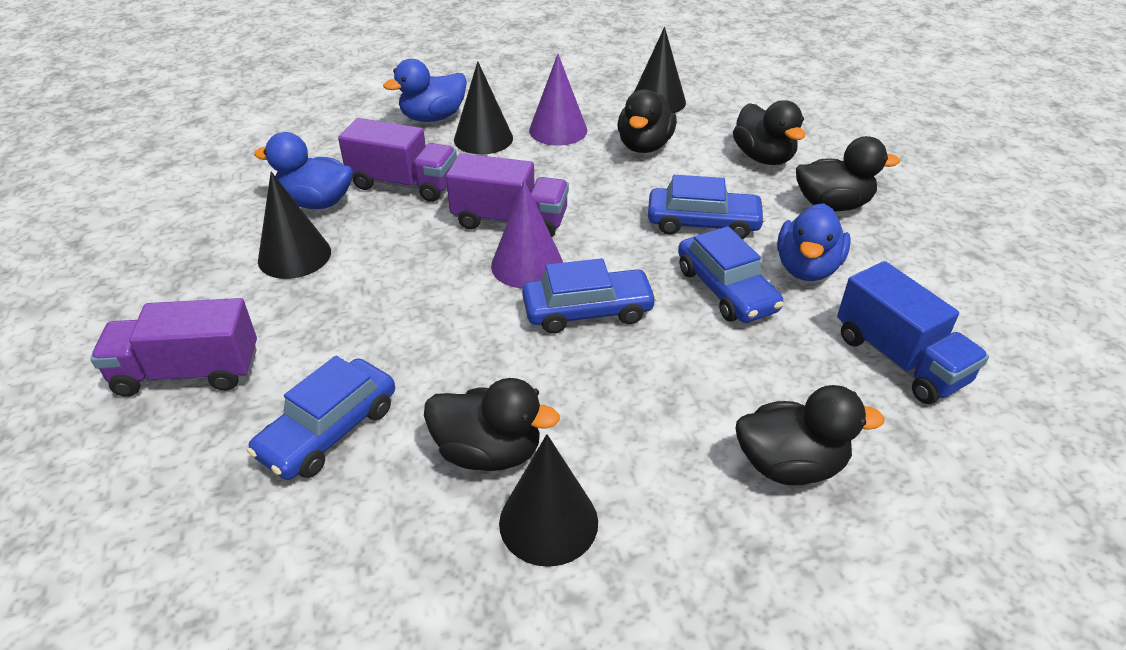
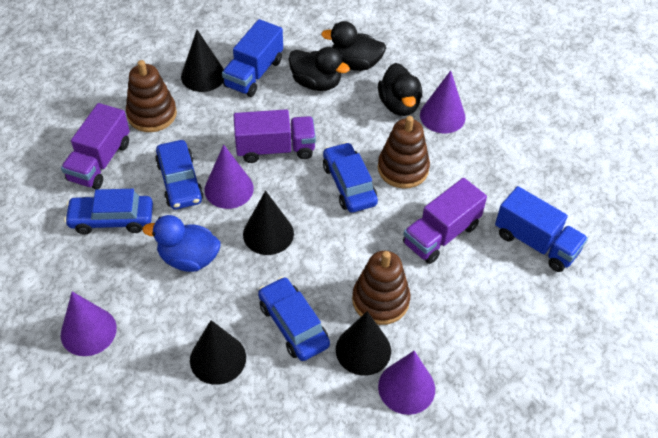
black duck: 5 -> 3
blue duck: 3 -> 1
blue truck: 1 -> 2
brown stacking toy: 0 -> 3
purple cone: 2 -> 4

